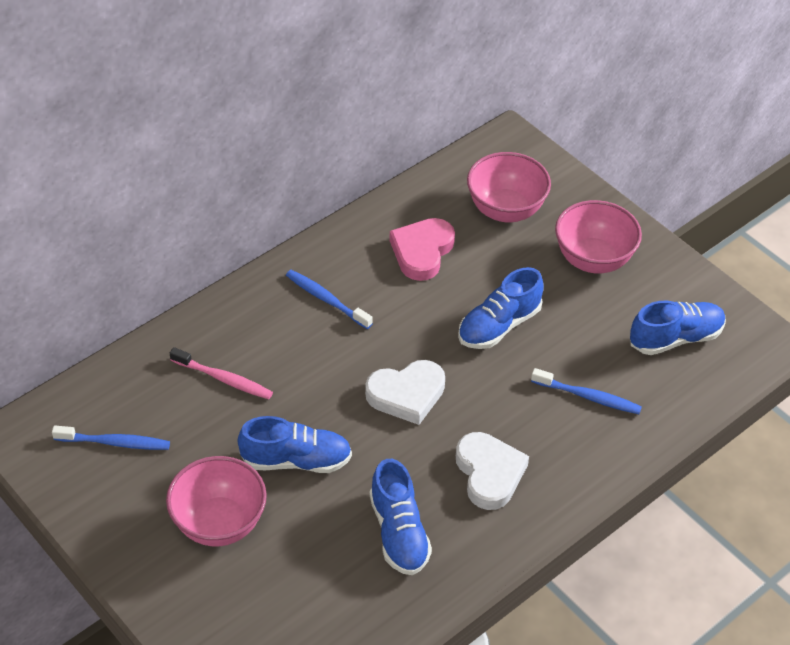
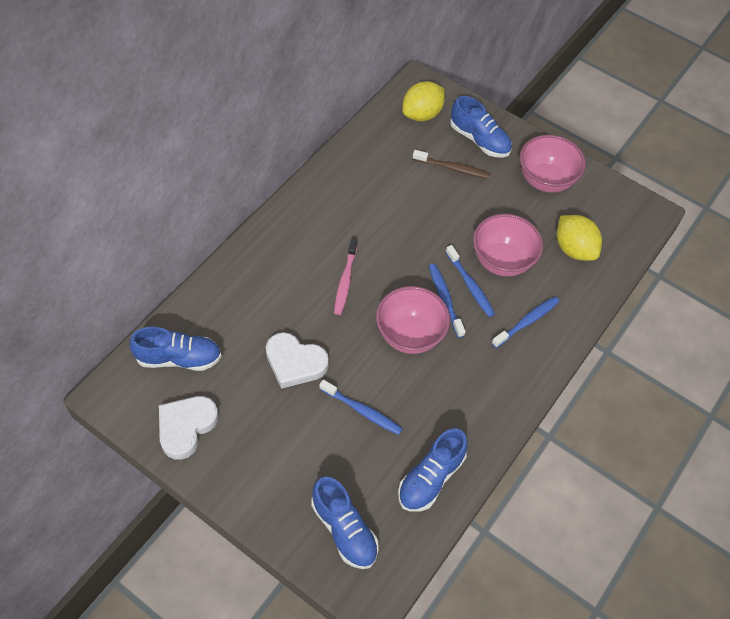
blue toothbrush: 3 -> 4
brown toothbrush: 0 -> 1
pink heart: 1 -> 0
yellow lemon: 0 -> 2

